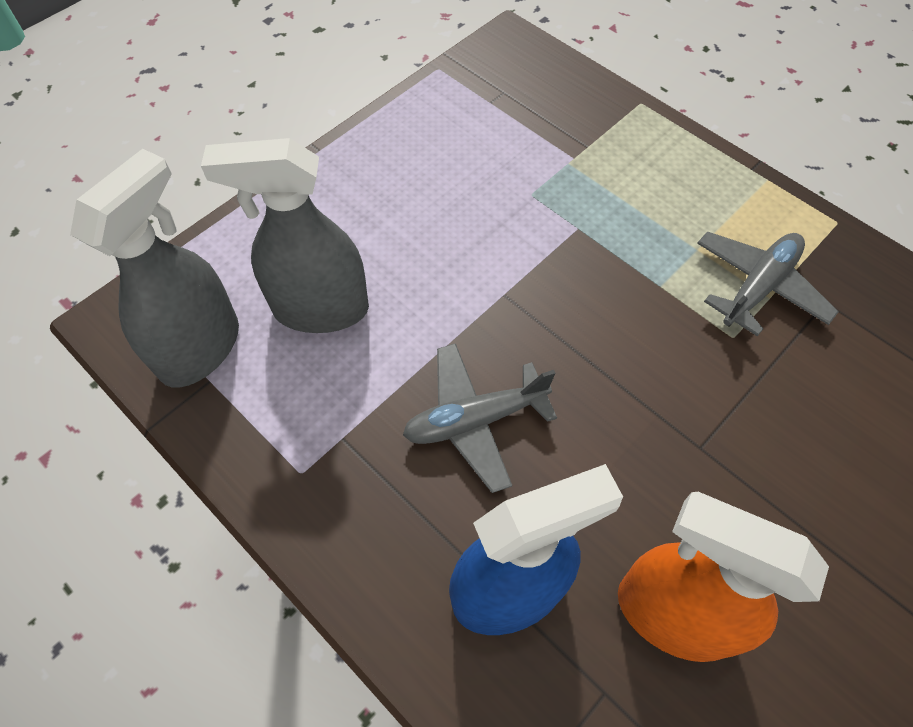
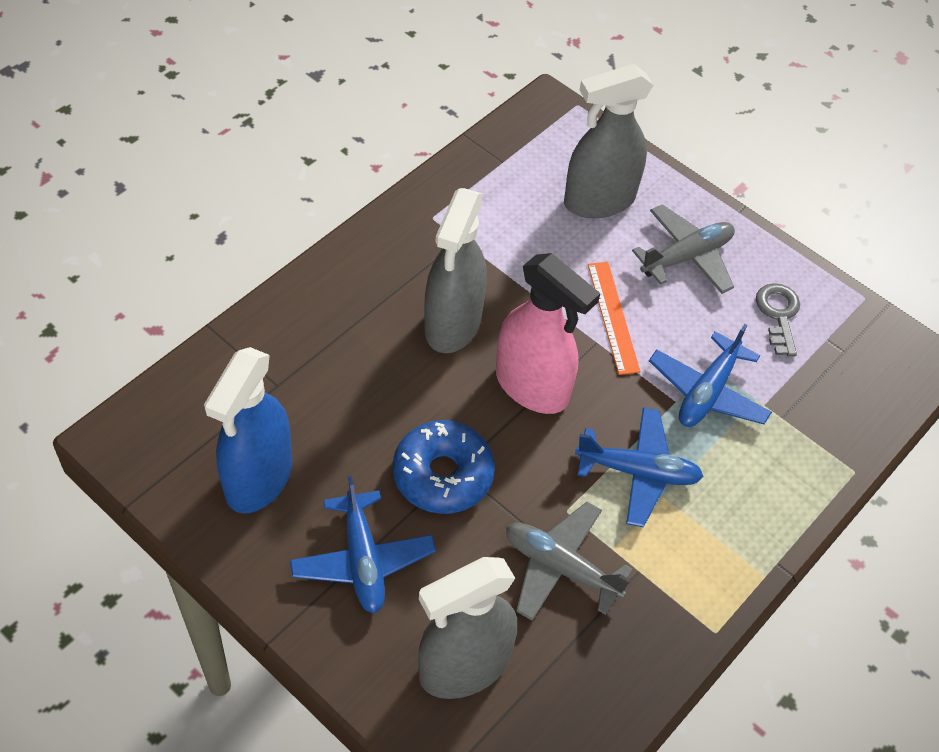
blue donut: 0 -> 1
blue plane: 0 -> 3
grey key: 0 -> 1
grey spray bottle: 2 -> 3
orange ruler: 0 -> 1
orange spray bottle: 1 -> 0
pink spray bottle: 0 -> 1

